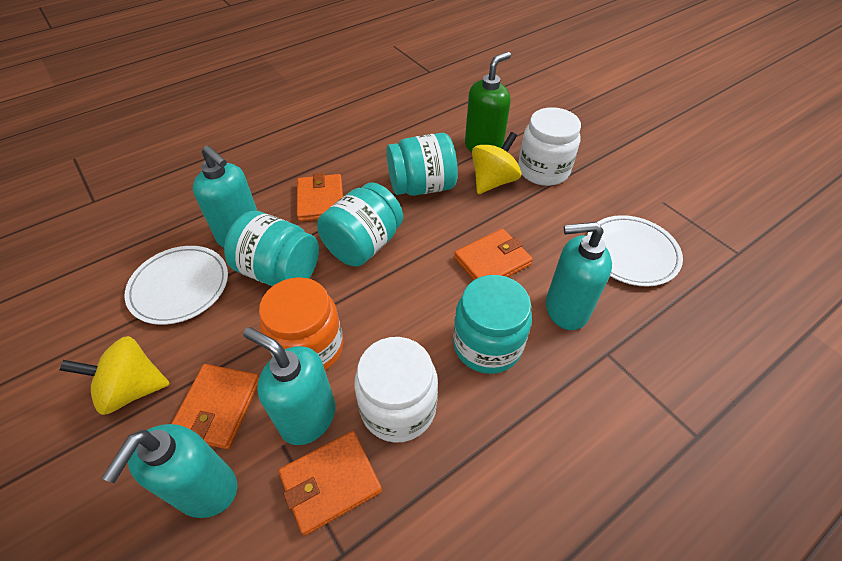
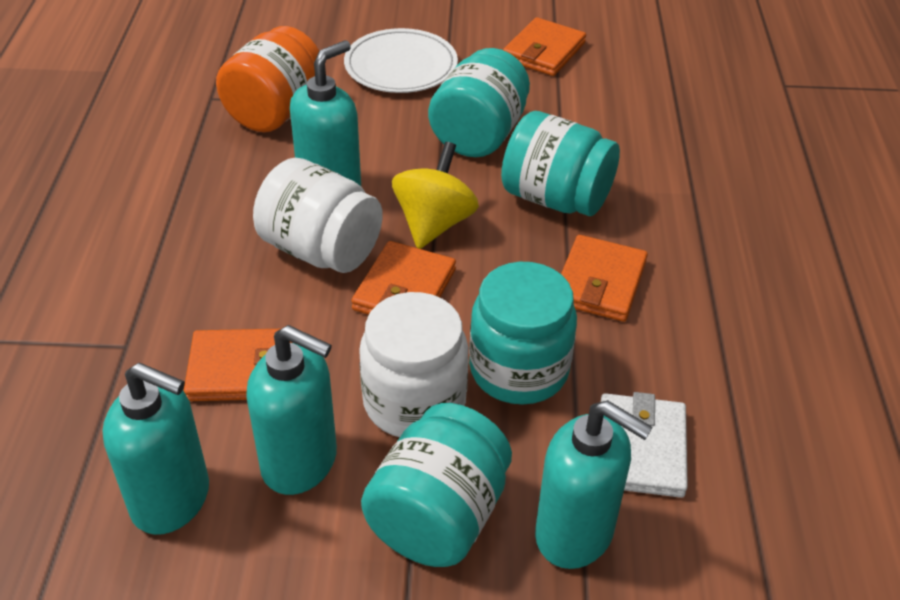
green soap dispenser: 1 -> 0
white plate: 2 -> 1
white wallet: 0 -> 1
yellow spinning top: 2 -> 1

